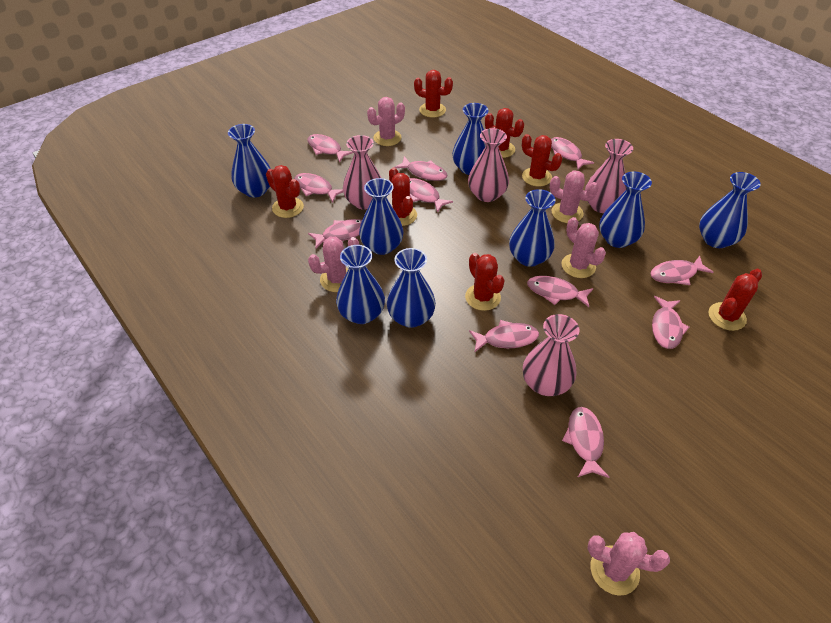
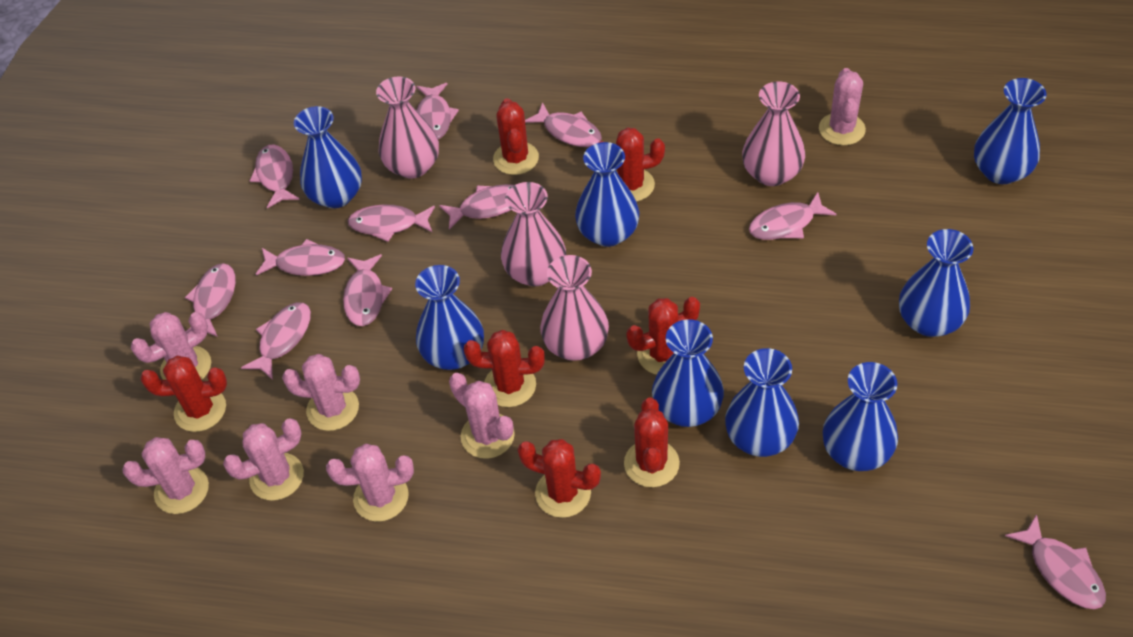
pink cactus: 5 -> 7

